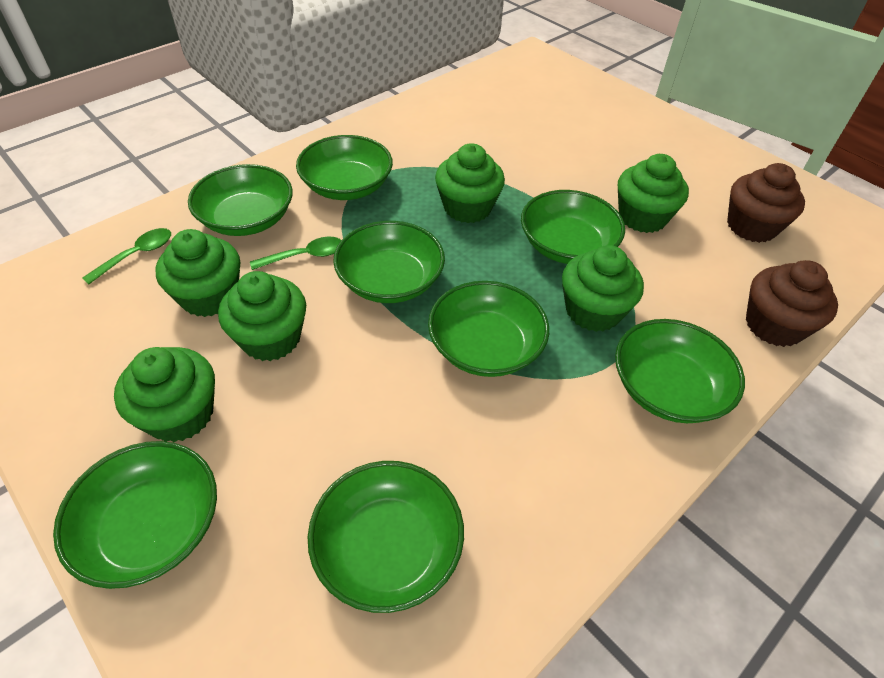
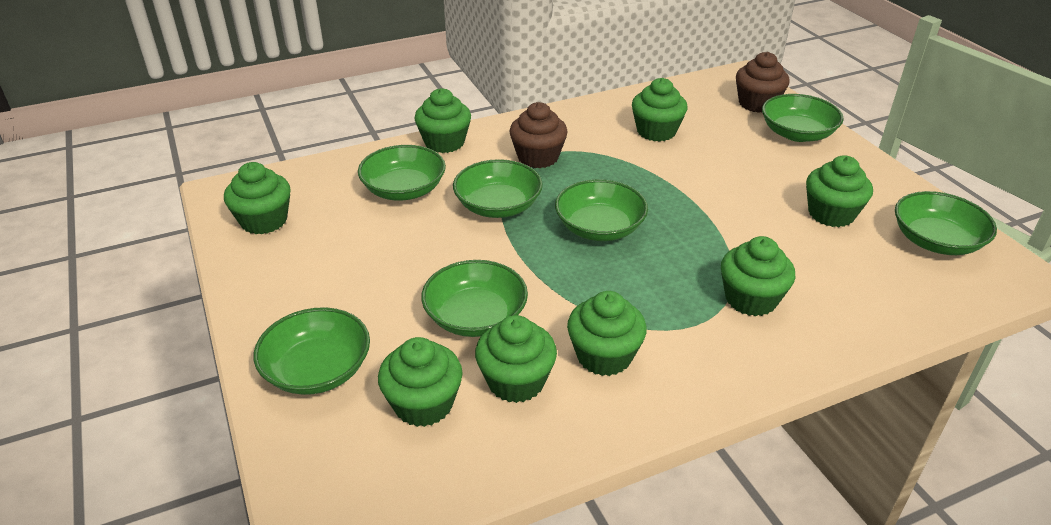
green bowl: 8 -> 7
green cupcake: 6 -> 8
green spoon: 2 -> 0

